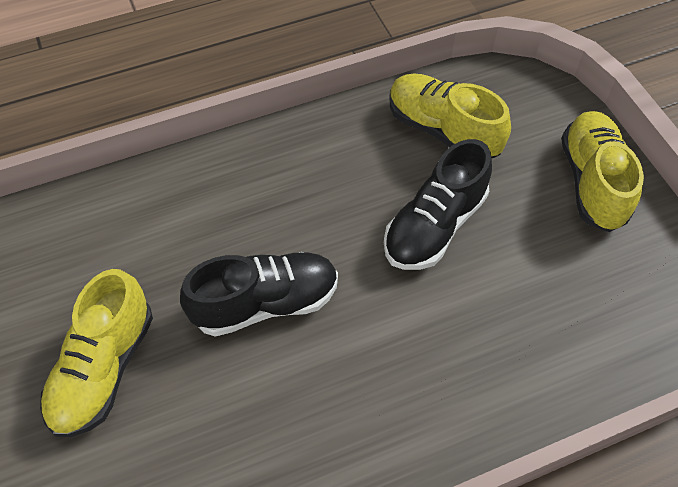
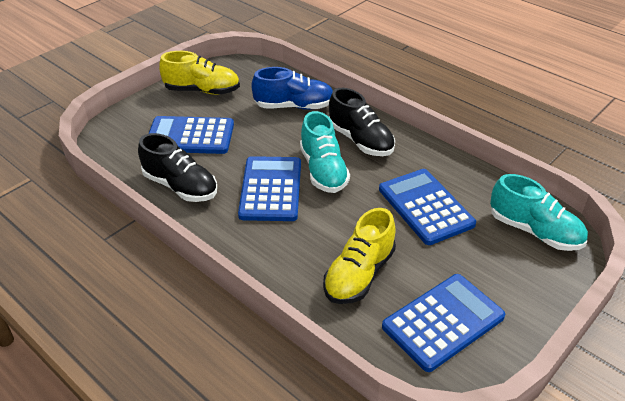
blue calculator: 0 -> 4
blue shoe: 0 -> 1
turquoise shoe: 0 -> 2
yellow shoe: 3 -> 2

